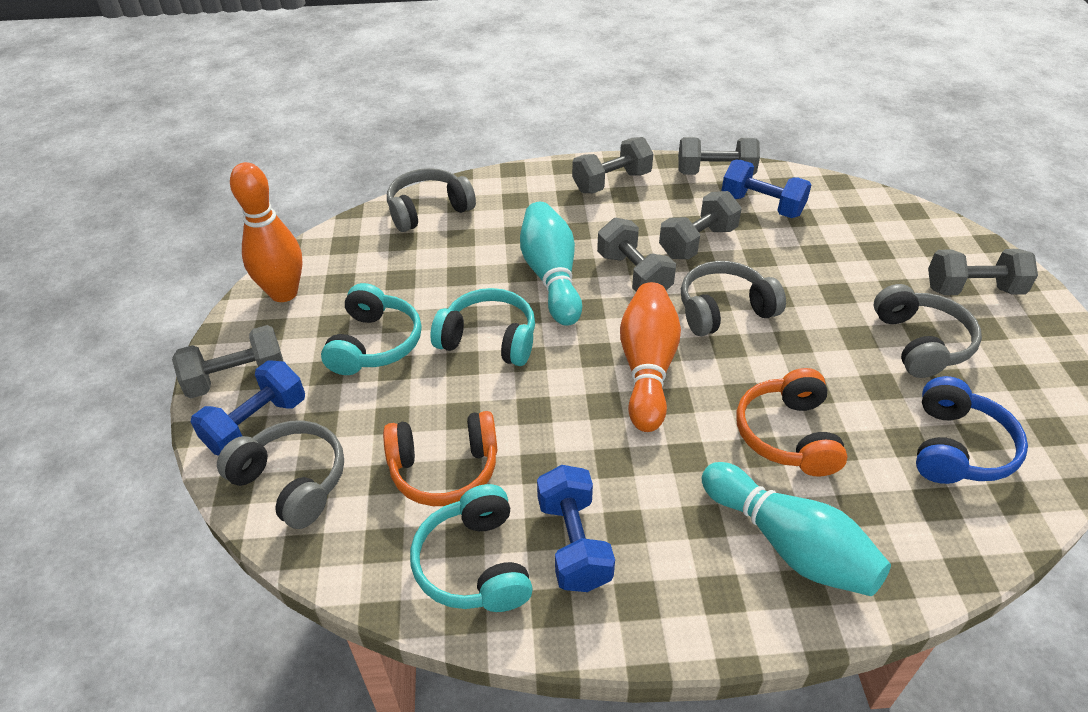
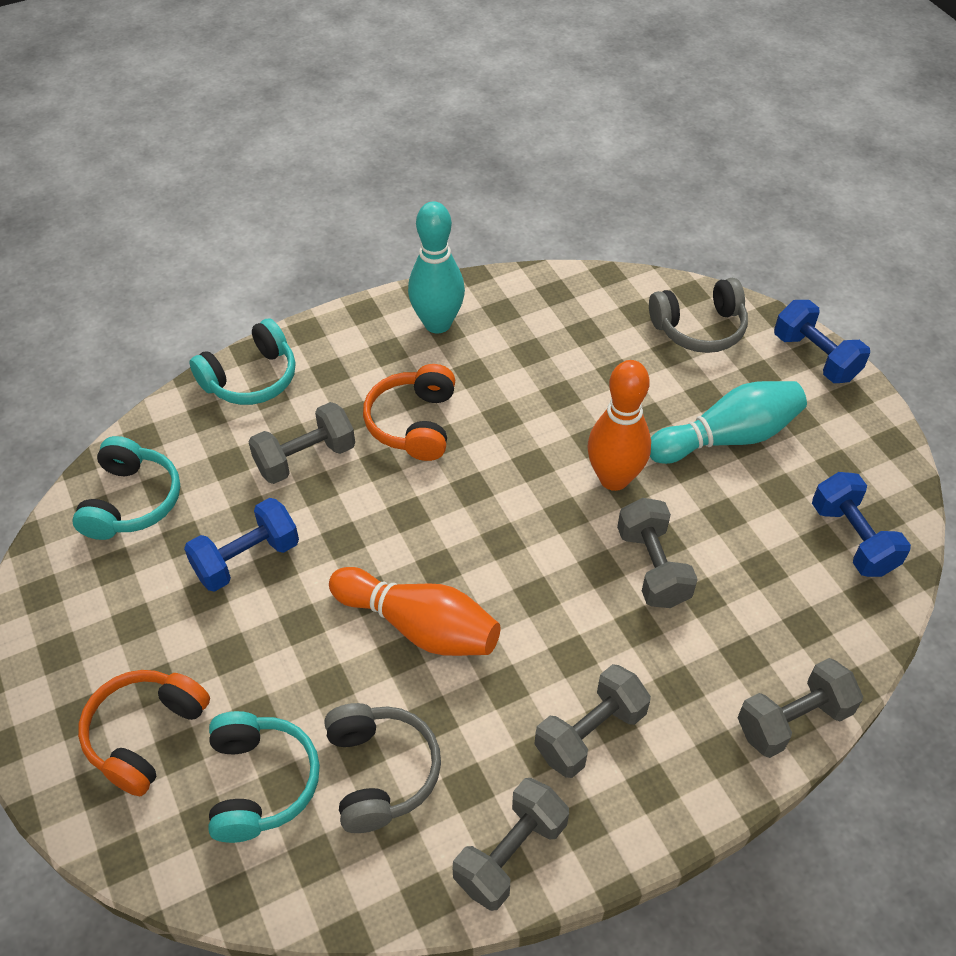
blue headphones: 1 -> 0
grey dumbbell: 6 -> 5
grey headphones: 4 -> 2

